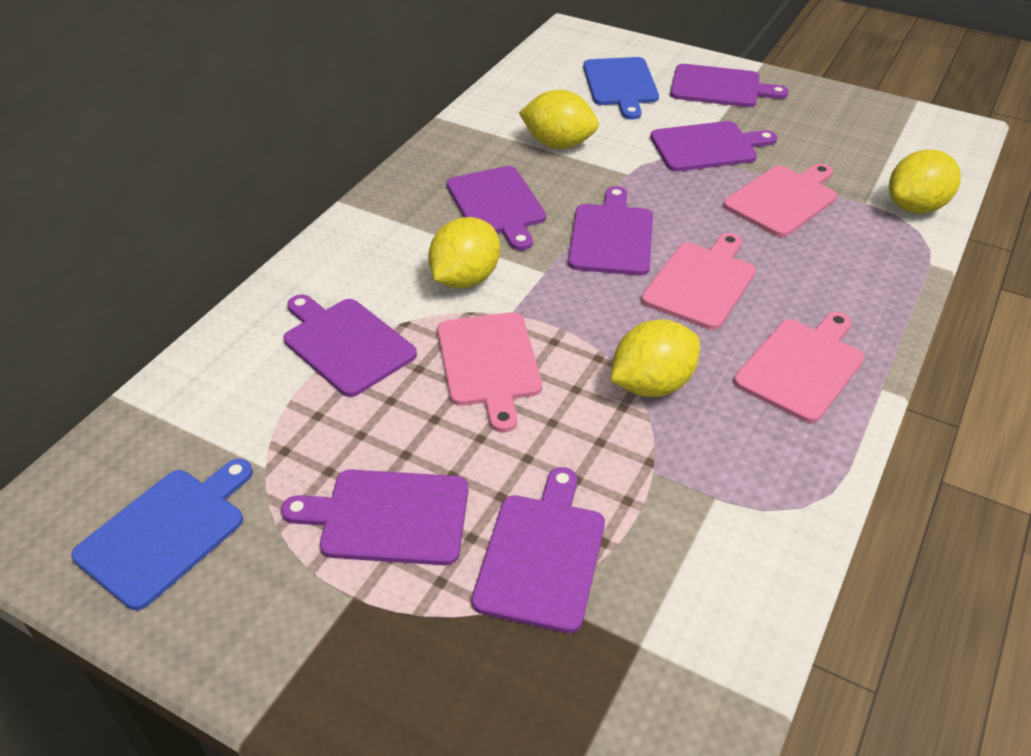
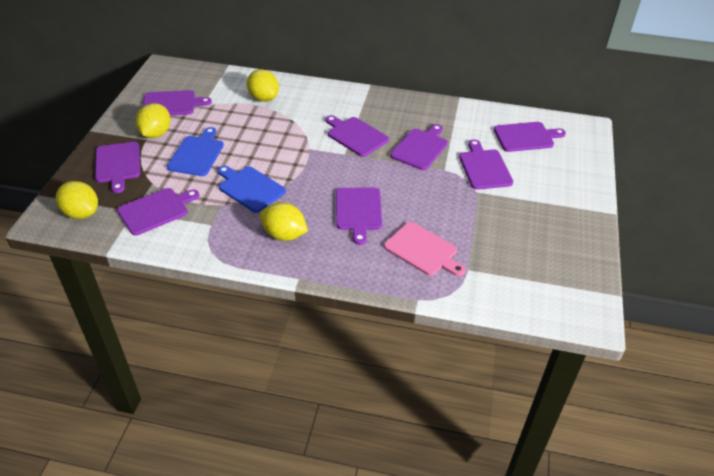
pink cutting board: 4 -> 1
purple cutting board: 7 -> 8

